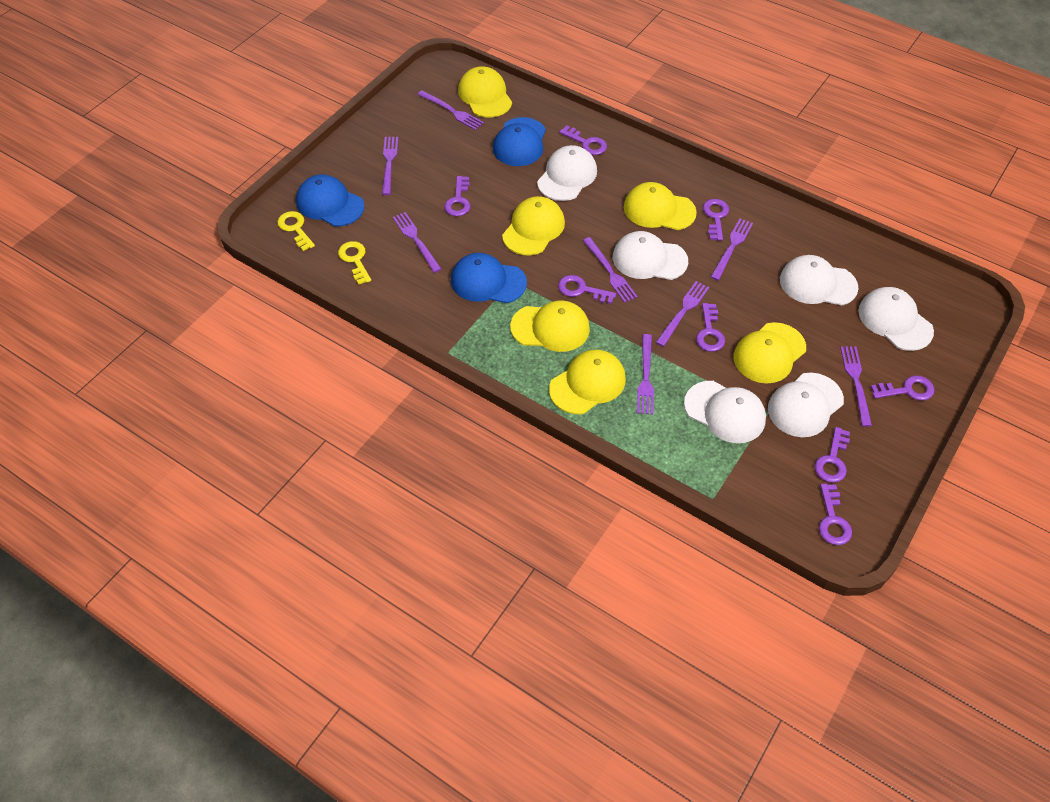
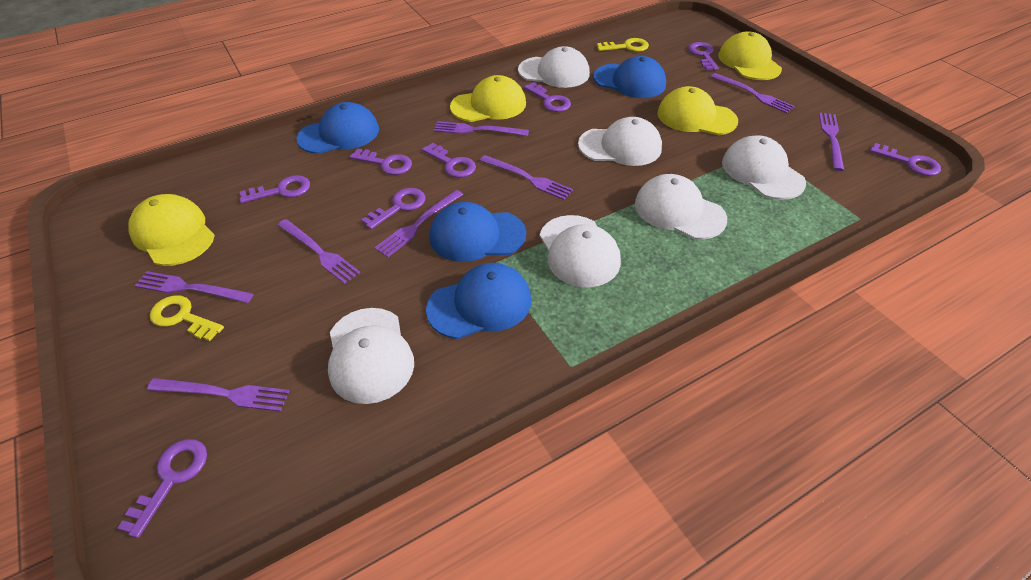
blue cap: 3 -> 4
yellow cap: 6 -> 4

